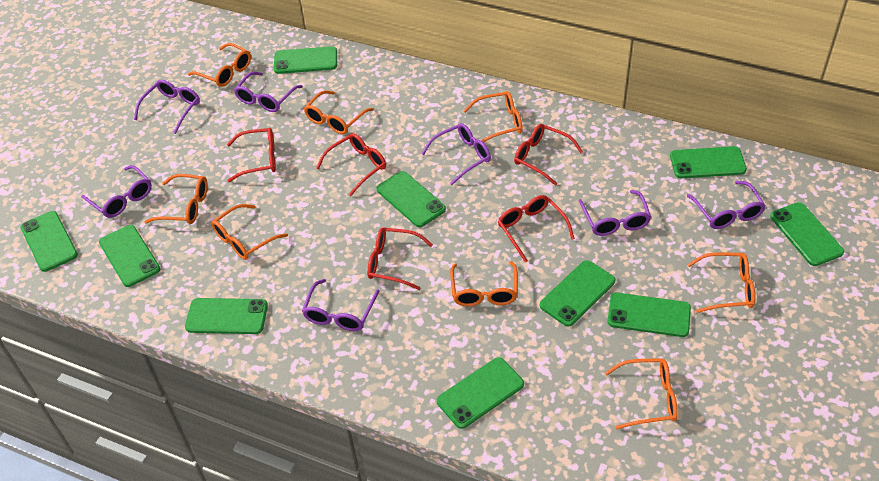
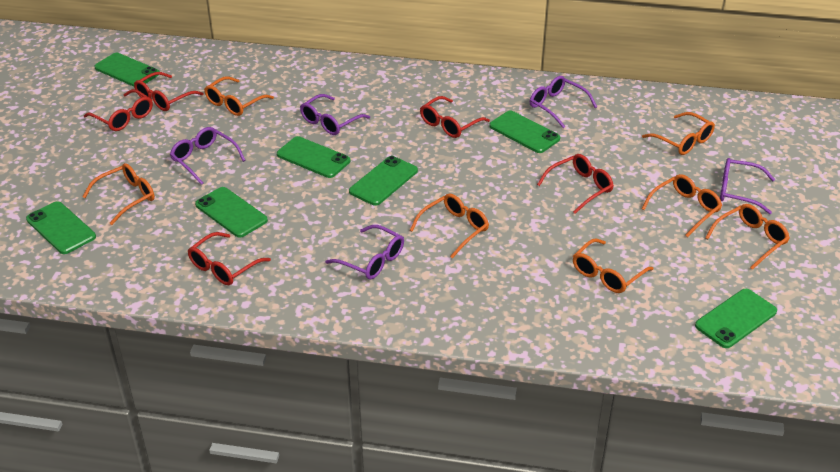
green phone: 10 -> 7
orange glasses: 8 -> 7
purple glasses: 7 -> 5

